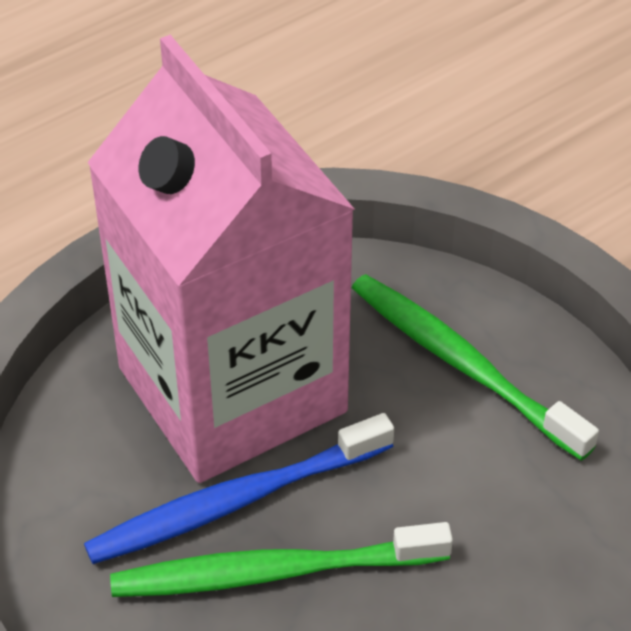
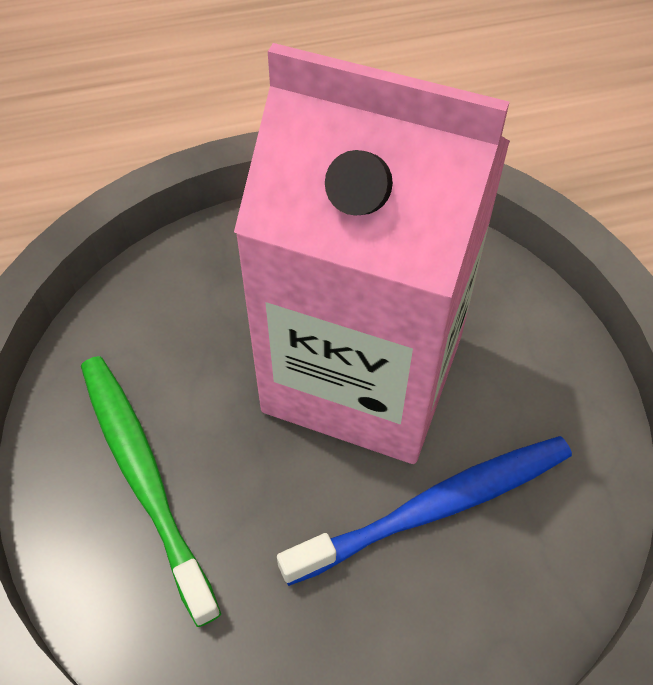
green toothbrush: 2 -> 1

